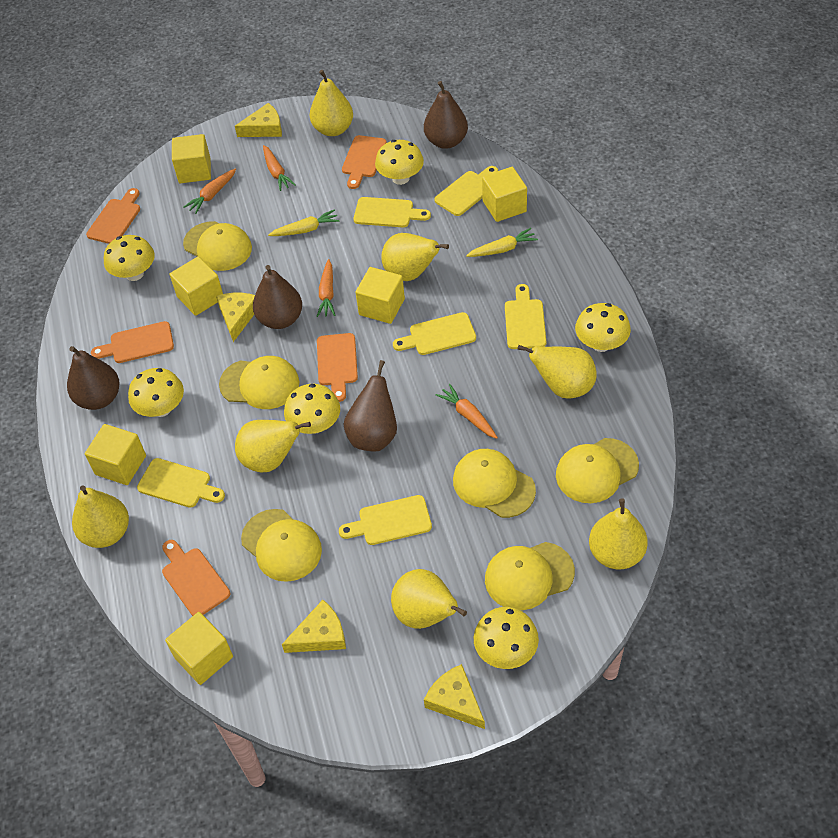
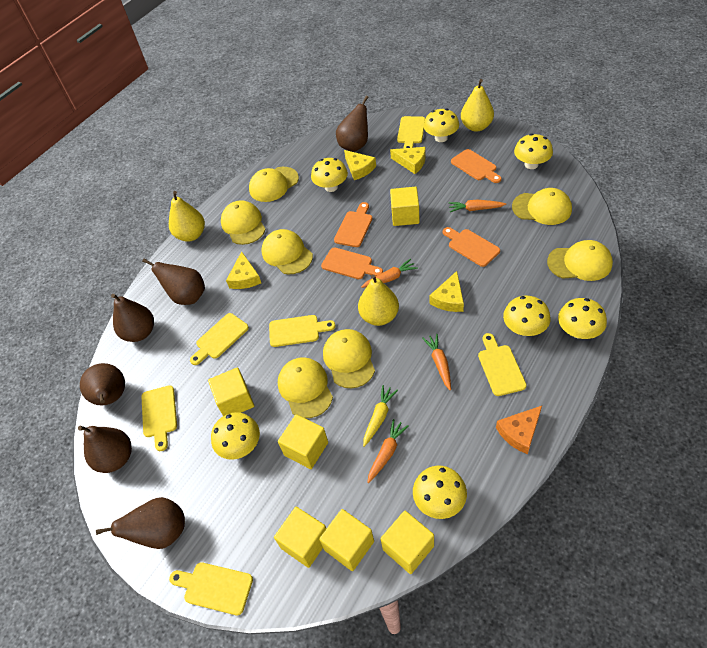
brown pear: 4 -> 6
orange cheese: 0 -> 1
orange cutting board: 5 -> 4
yellow cap: 6 -> 7
yellow carrot: 2 -> 1
yellow mushroom: 6 -> 7
yellow pear: 7 -> 3

